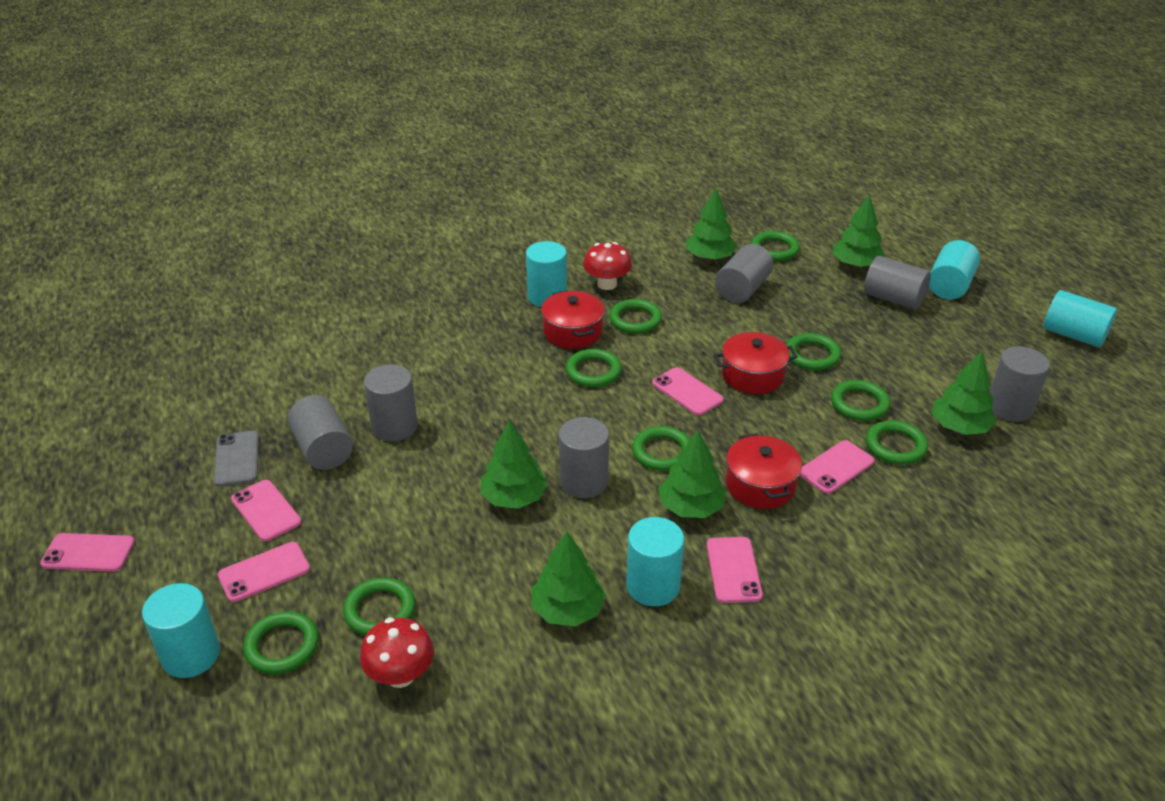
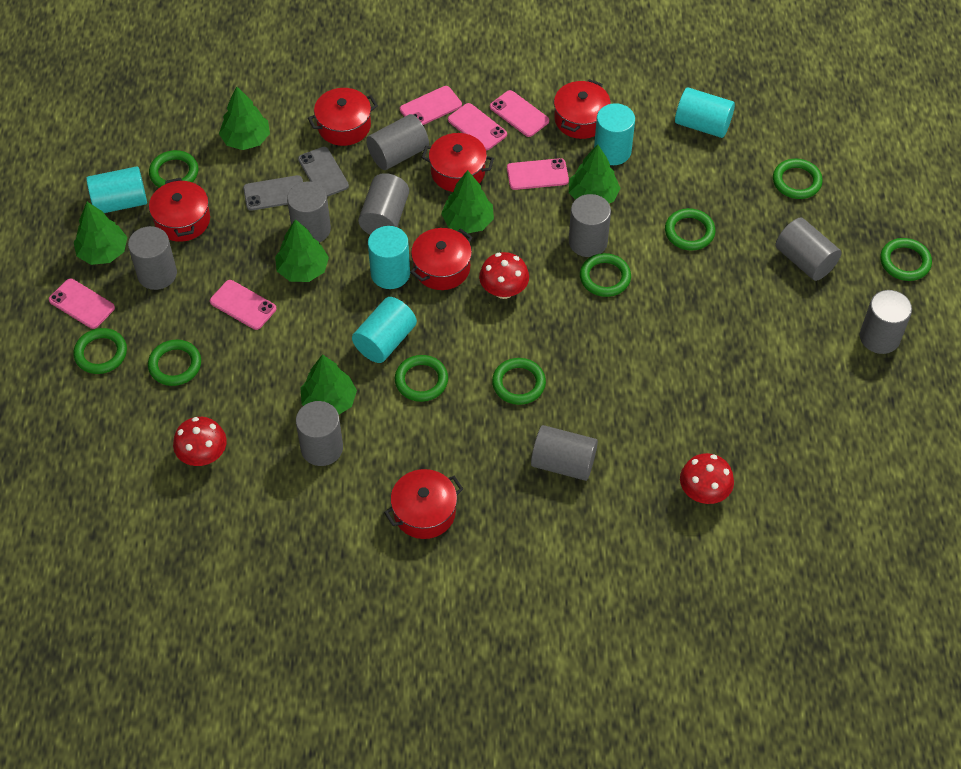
grey cylinder: 6 -> 9
grey phone: 1 -> 2
red mushroom: 2 -> 3
red pot: 3 -> 6

